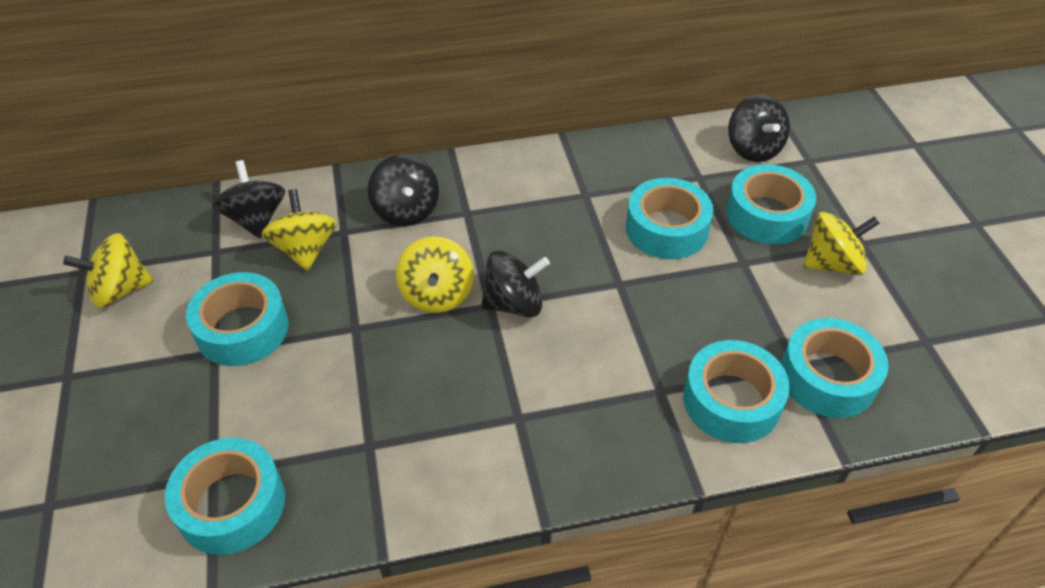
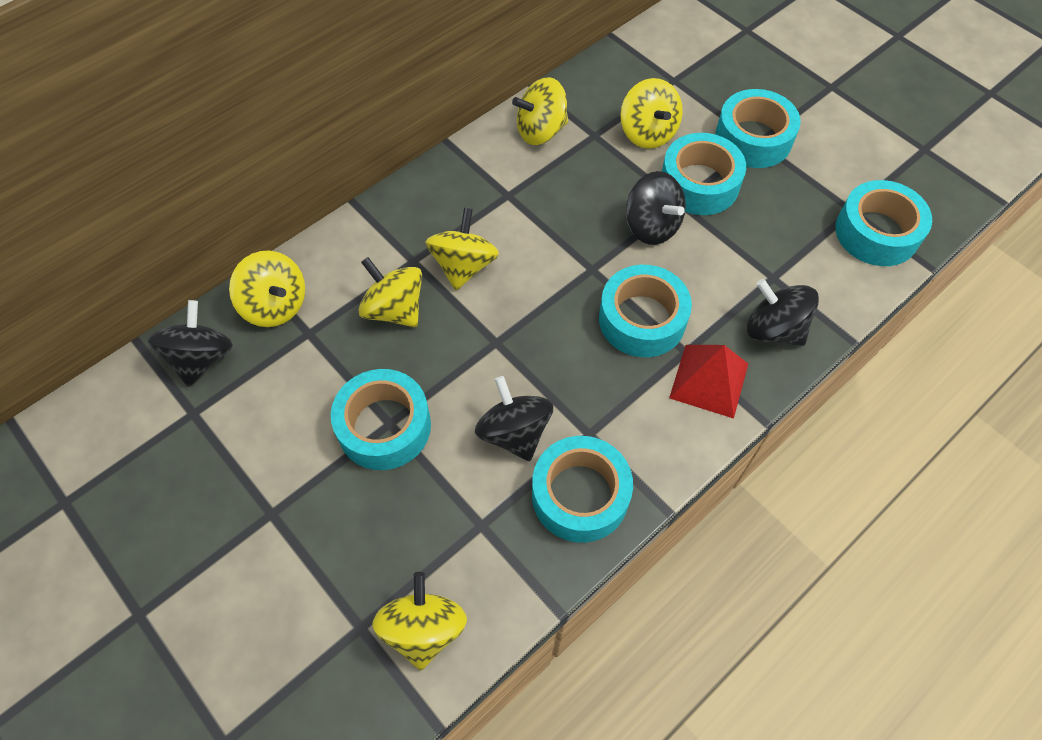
red pyramid: 0 -> 1
yellow spinning top: 4 -> 6

